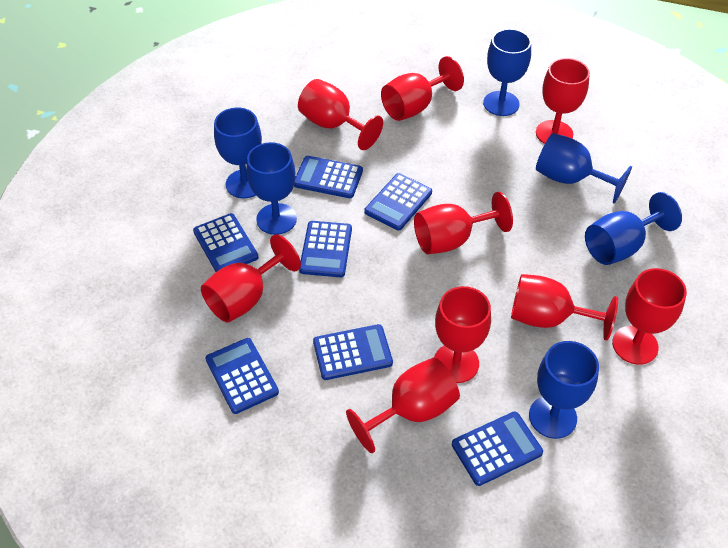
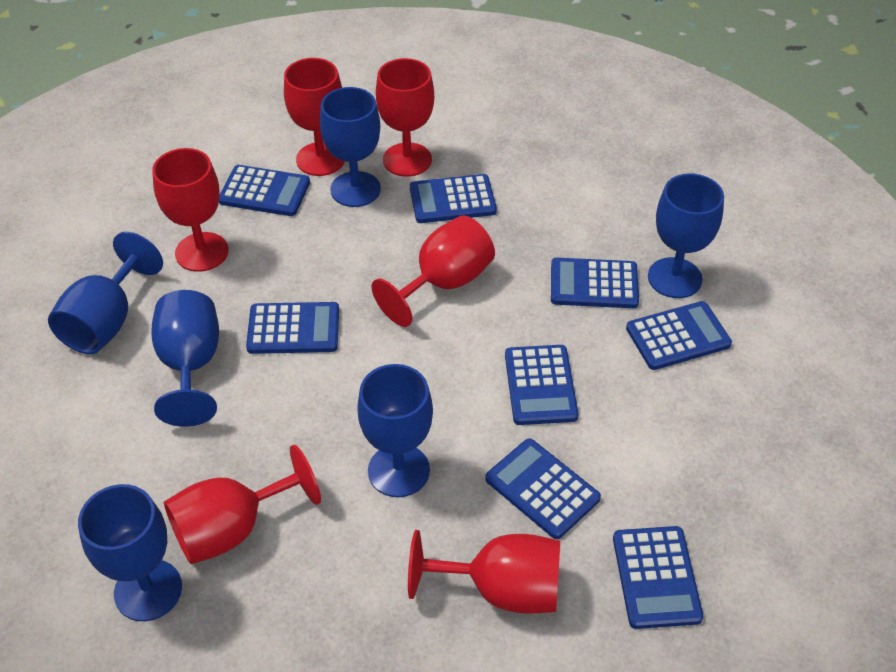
blue calculator: 7 -> 8
red goblet: 9 -> 6

